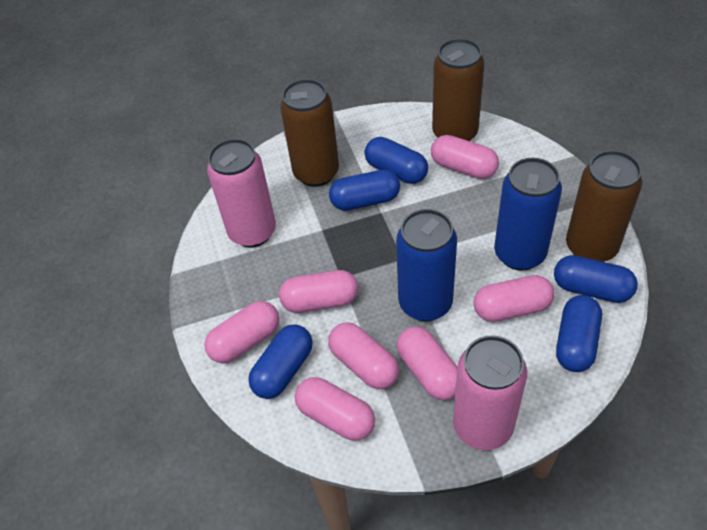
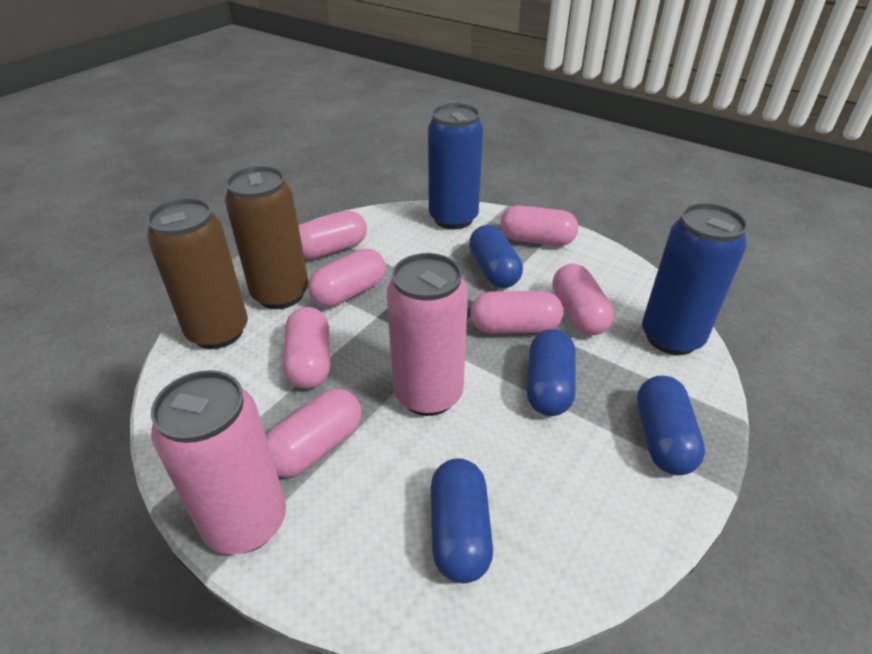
blue capsule: 5 -> 4
brown can: 3 -> 2

